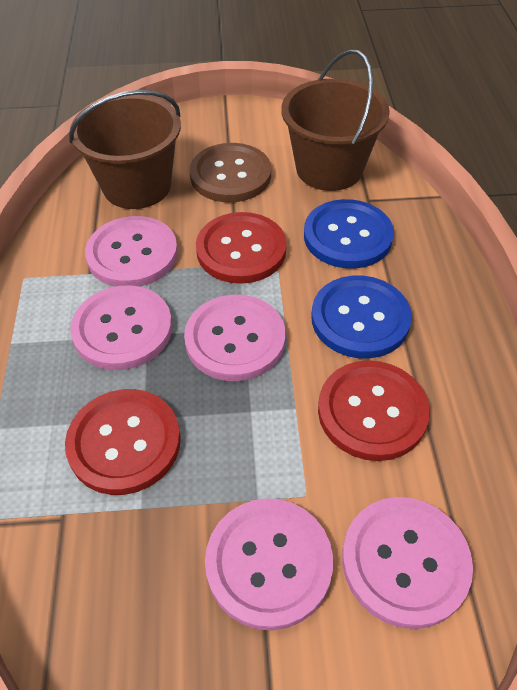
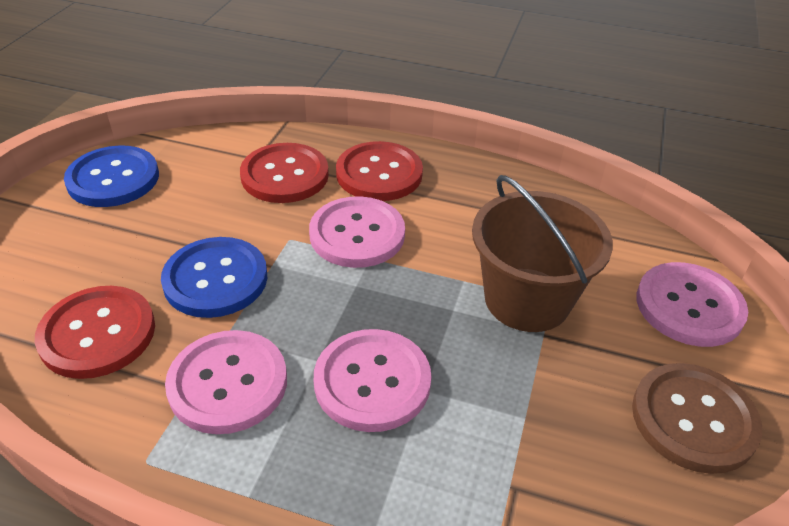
brown bucket: 2 -> 1
pink button: 5 -> 4

